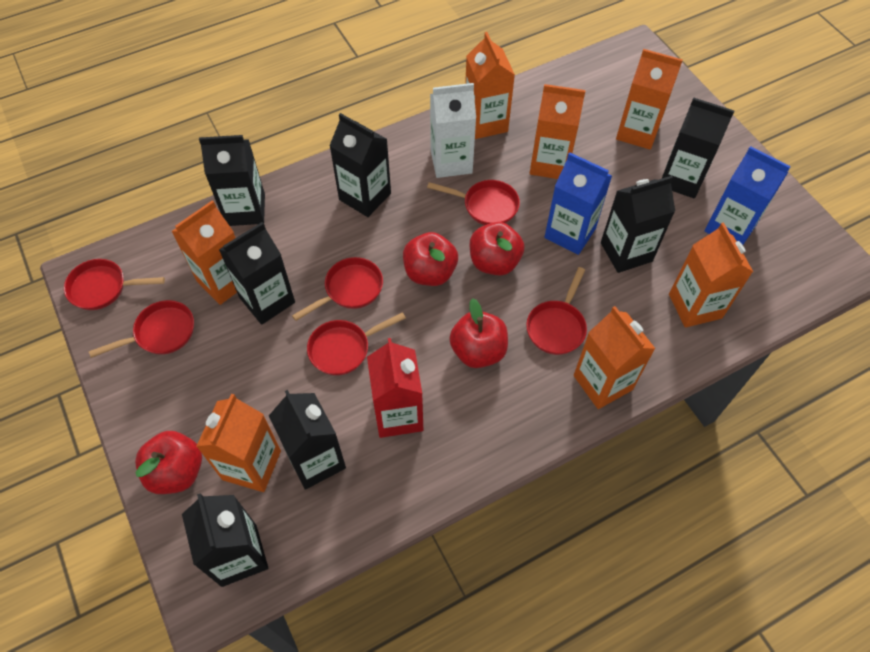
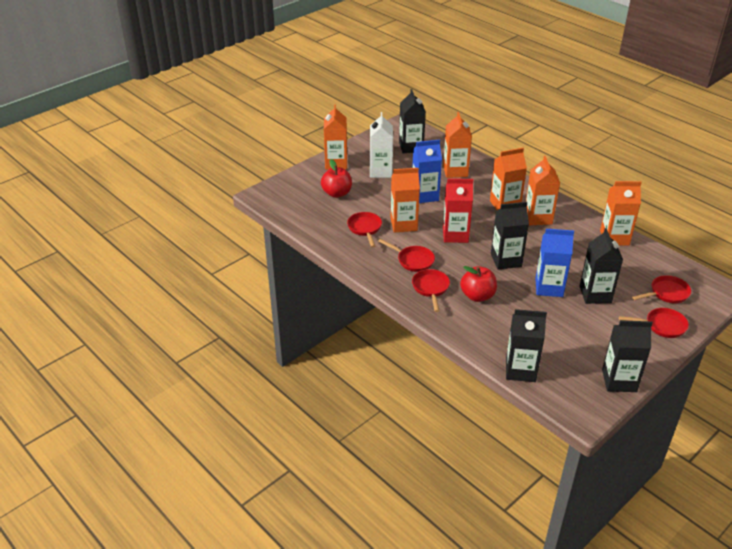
black carton: 7 -> 5
orange carton: 7 -> 6
red apple: 4 -> 2
red pan: 6 -> 5

